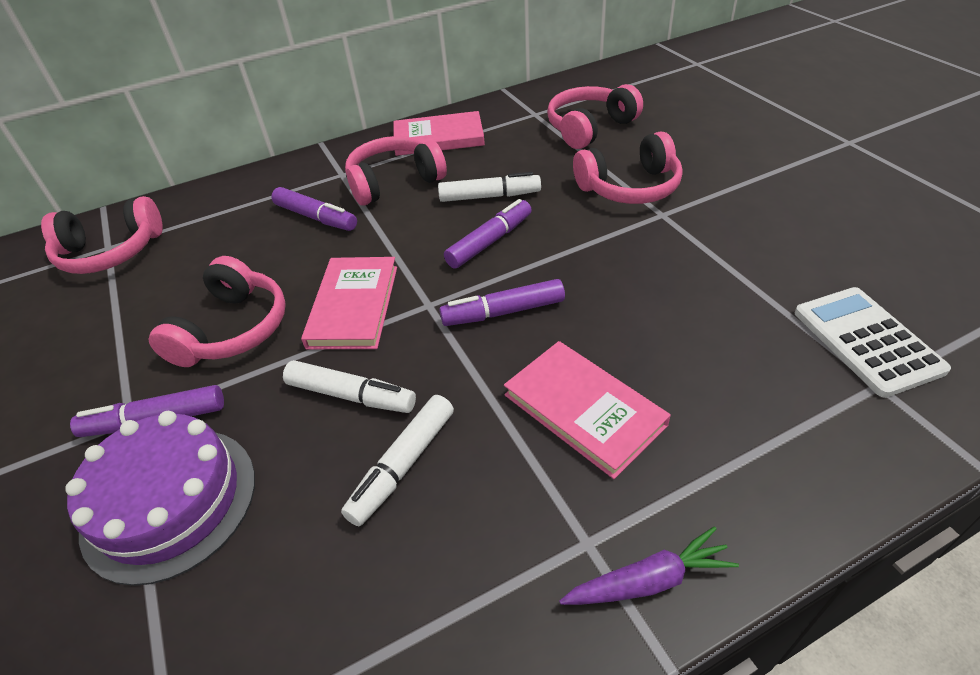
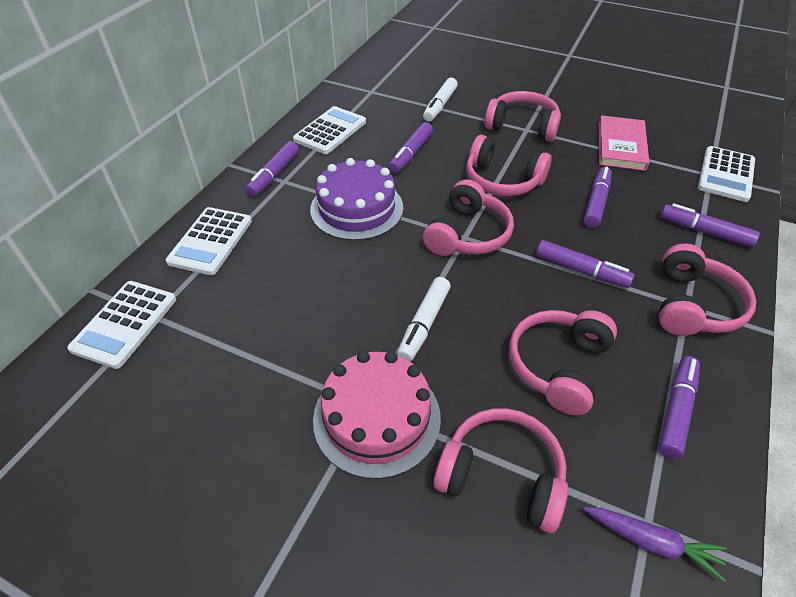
pink book: 3 -> 1
pink cake: 0 -> 1
pink headphones: 5 -> 6
purple marker: 4 -> 6
white calculator: 1 -> 4
white marker: 3 -> 2

